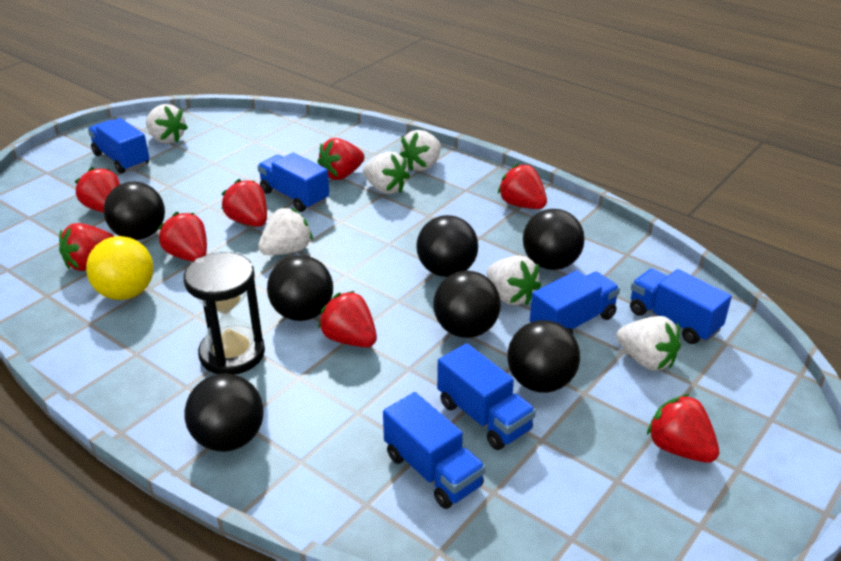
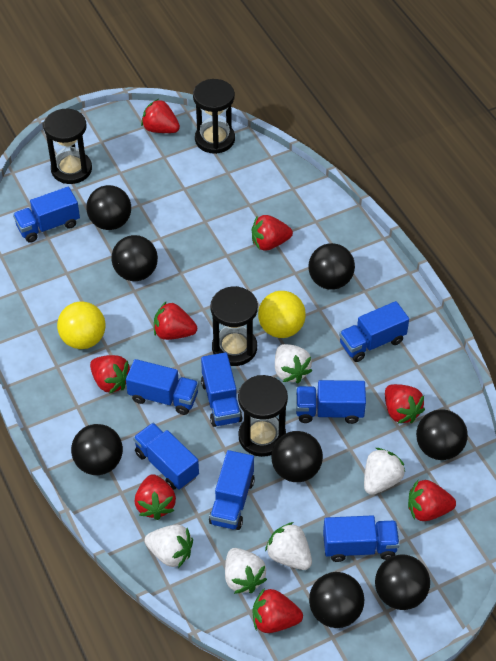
black ball: 7 -> 8
black hourglass: 1 -> 4
blue truck: 6 -> 8
white strawberry: 6 -> 5
yellow ball: 1 -> 2

